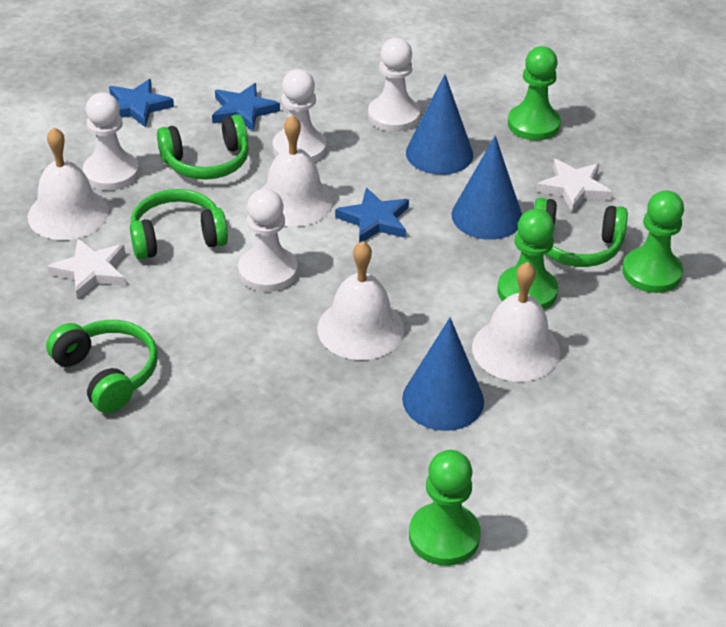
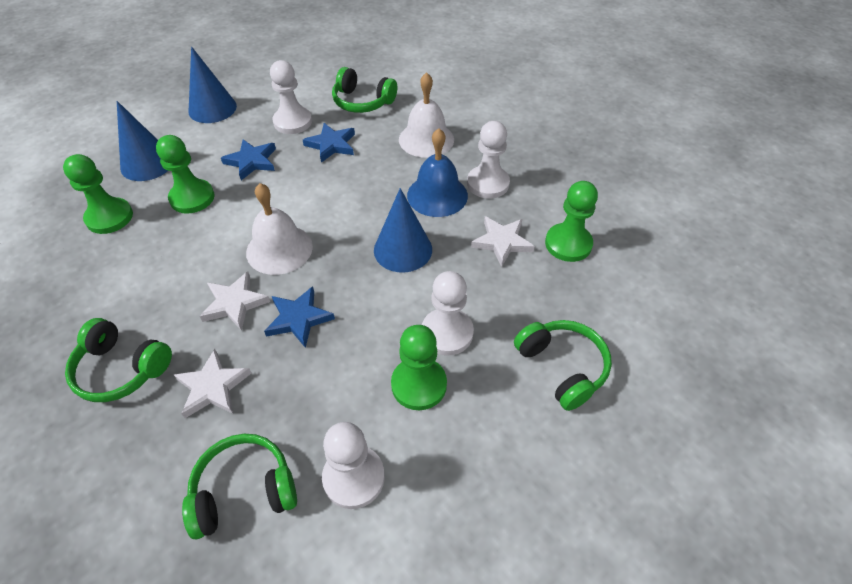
blue bell: 0 -> 1
white bell: 4 -> 2
white star: 2 -> 3

